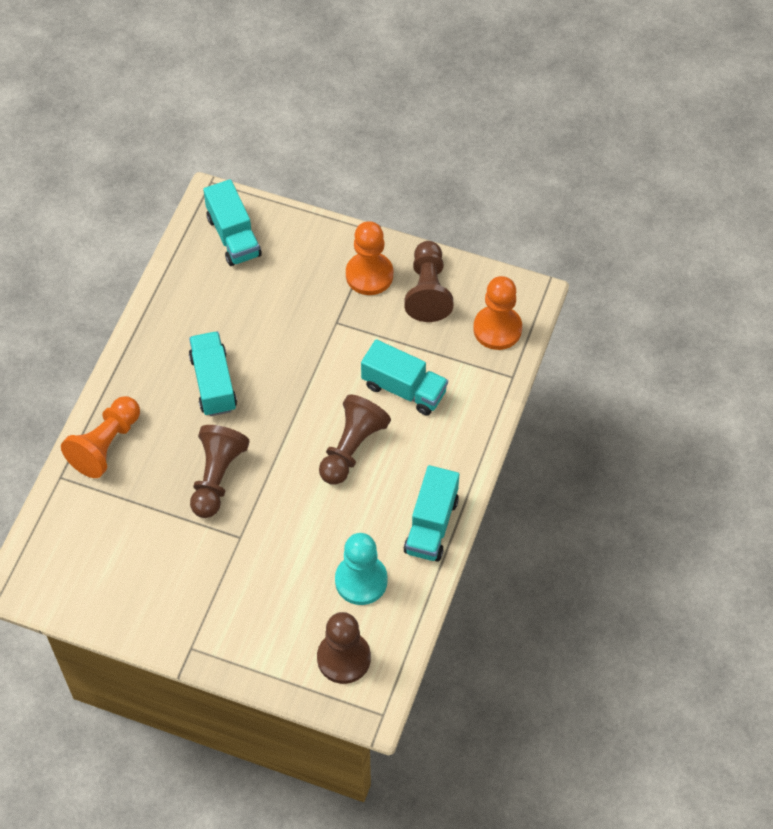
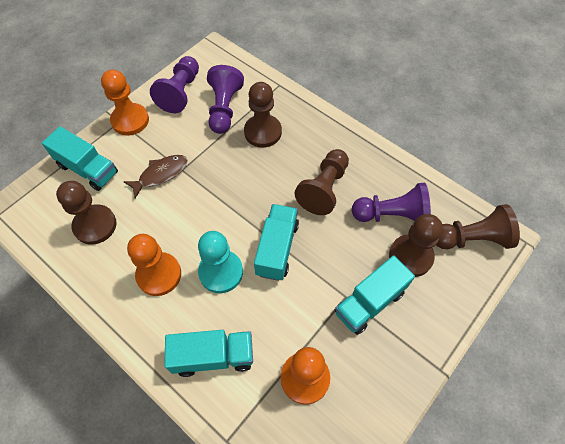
brown fish: 0 -> 1
brown pawn: 4 -> 5
purple pawn: 0 -> 3

